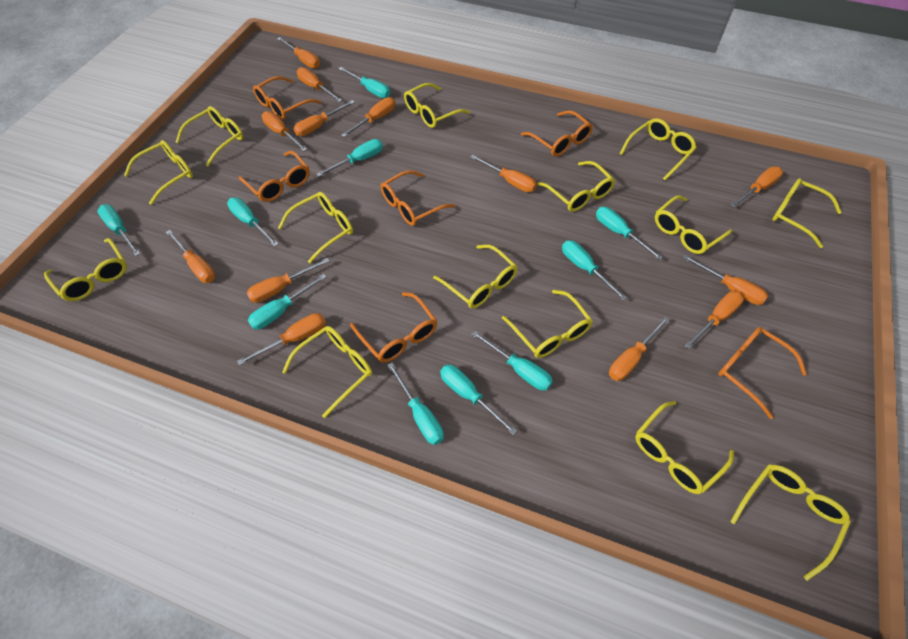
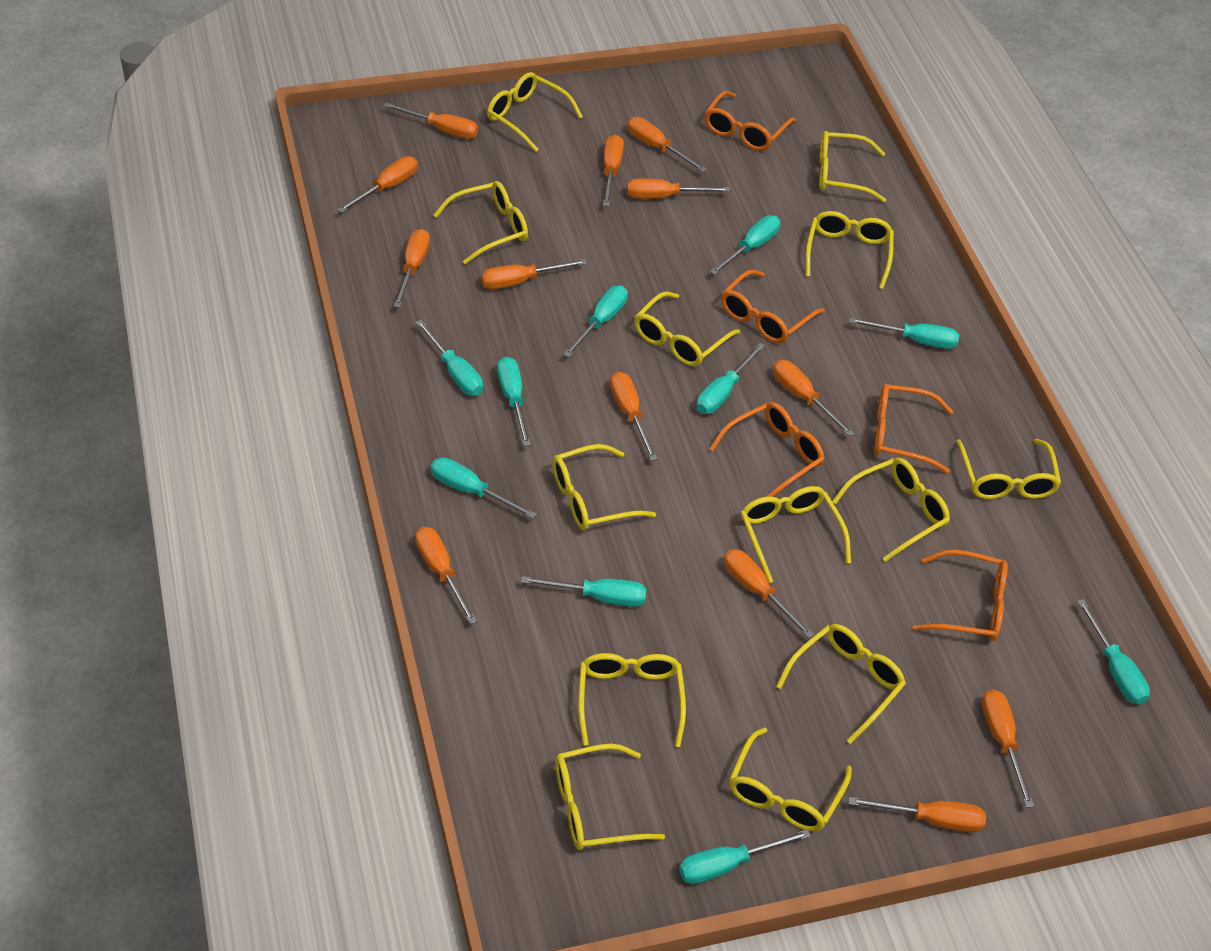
orange glasses: 6 -> 5
yellow glasses: 14 -> 13

